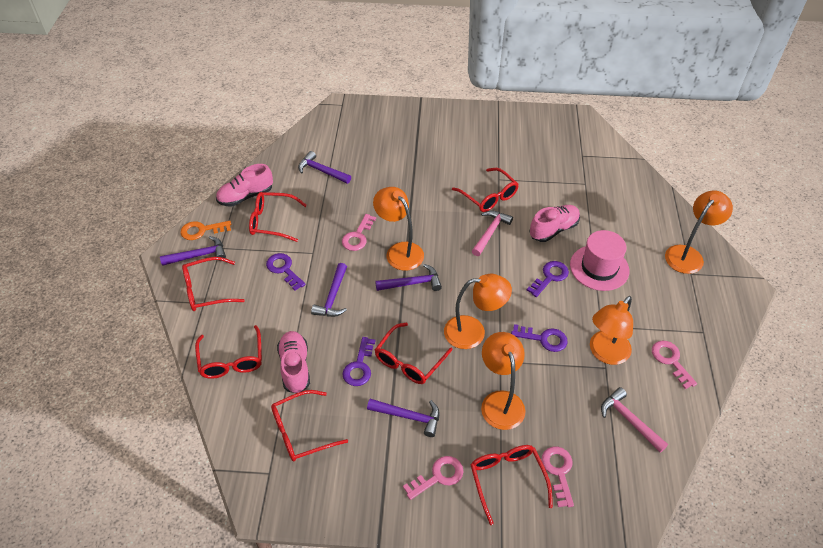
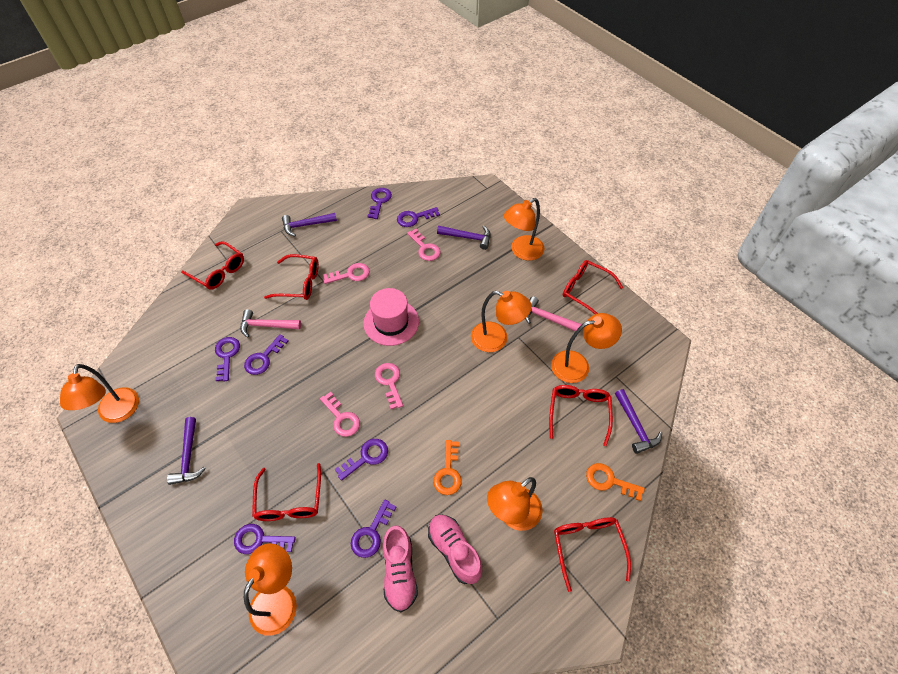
orange key: 1 -> 2
orange lamp: 5 -> 6
pink shoe: 3 -> 2
purple hammer: 5 -> 4
purple key: 4 -> 7
red glasses: 7 -> 6

